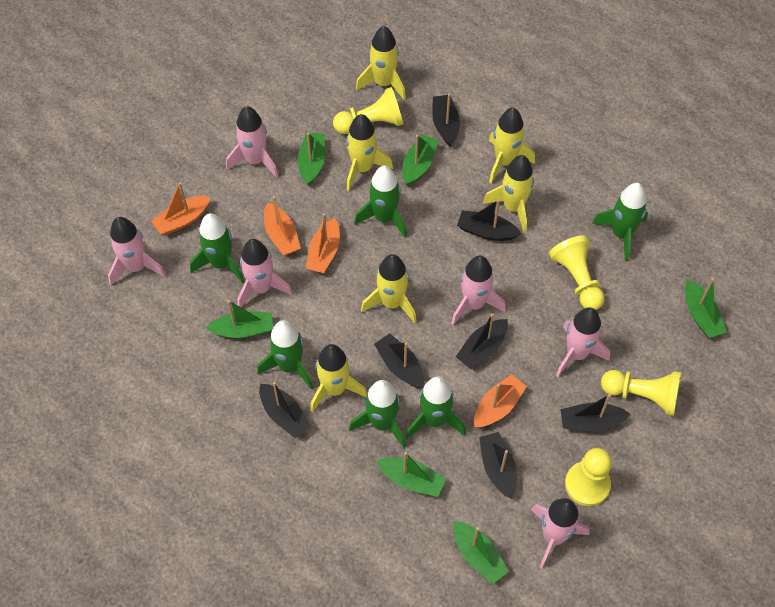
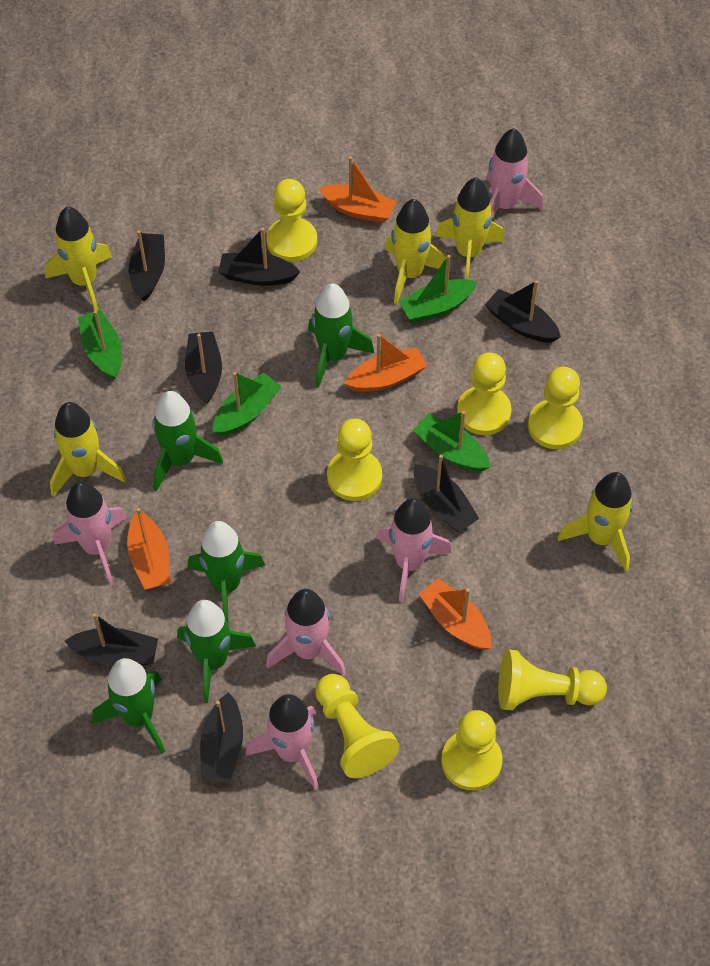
green boat: 6 -> 4
green rocket: 6 -> 5
pink rocket: 6 -> 5
yellow pawn: 4 -> 7
yellow rocket: 6 -> 5

